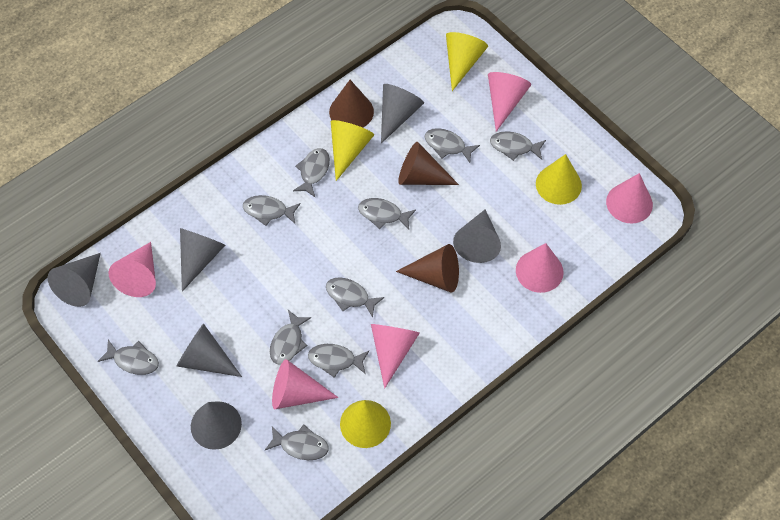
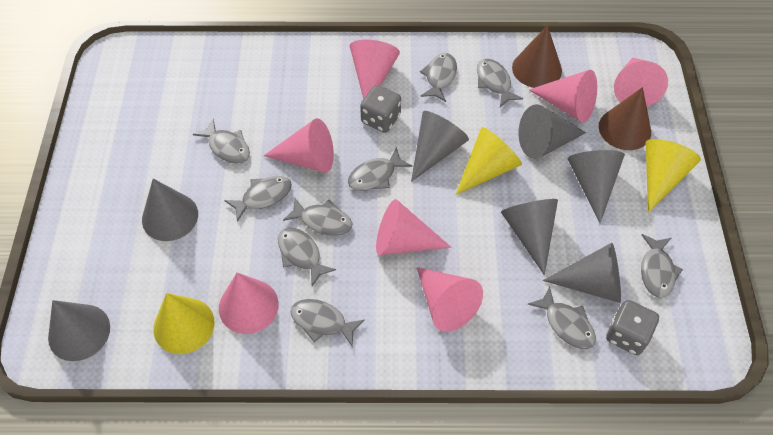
brown cone: 3 -> 2
grey cone: 6 -> 7
grey dice: 0 -> 2
pink cone: 6 -> 7
yellow cone: 4 -> 3

